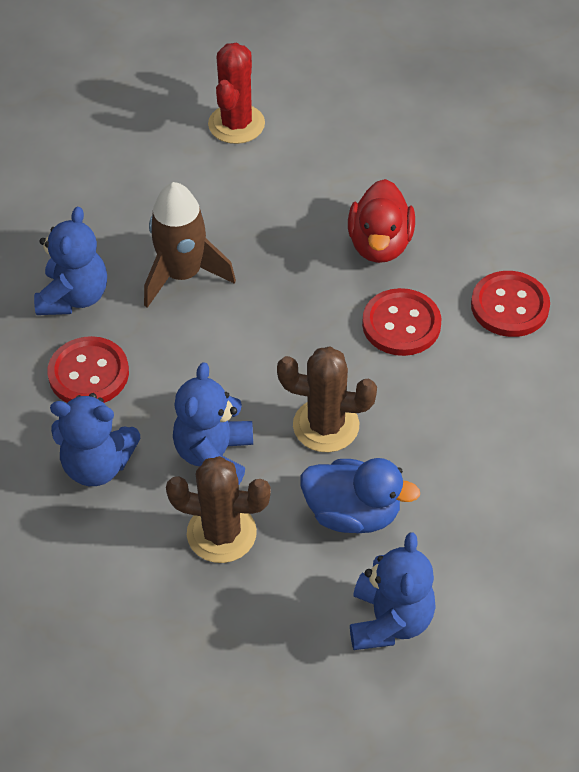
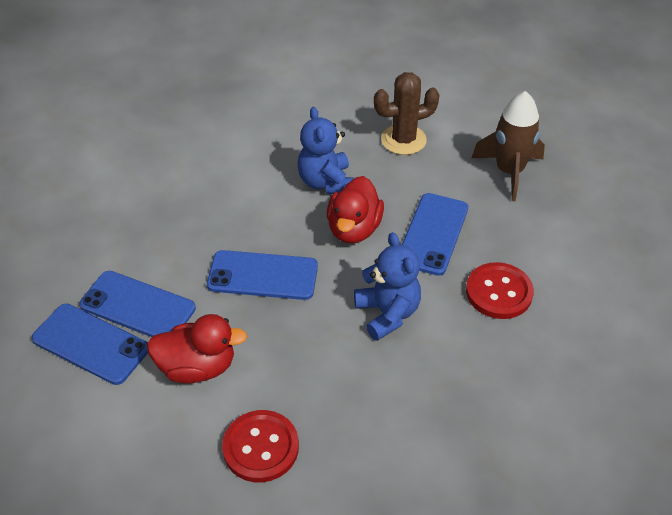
blue duck: 1 -> 0
blue phone: 0 -> 4
blue teddy bear: 4 -> 2
brown cactus: 2 -> 1
red button: 3 -> 2
red cactus: 1 -> 0
red duck: 1 -> 2

